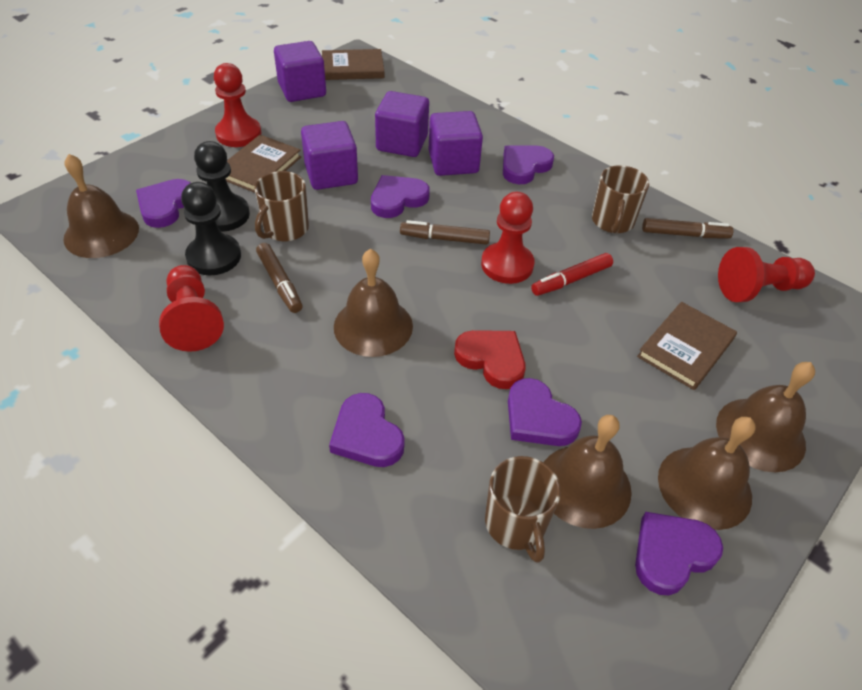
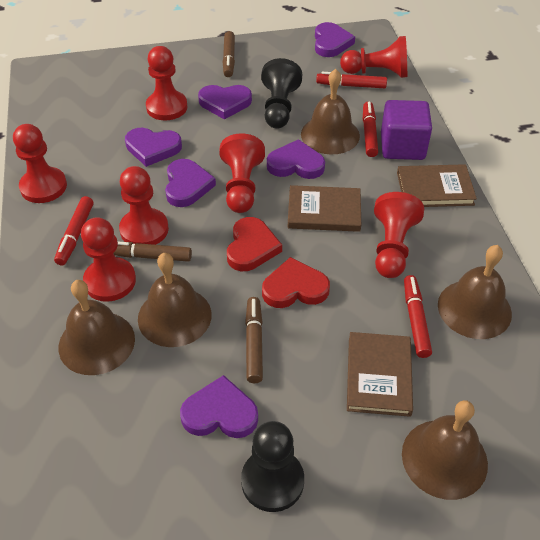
brown mug: 3 -> 0
purple cube: 4 -> 1
red heart: 1 -> 2
red marker: 1 -> 4
red pawn: 4 -> 7

